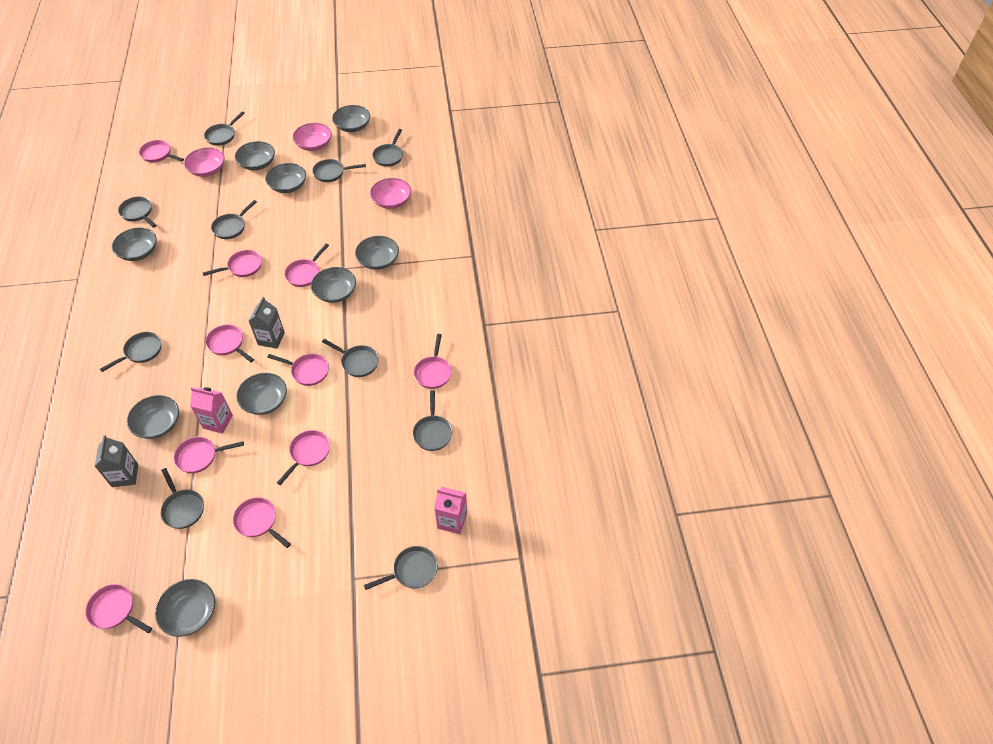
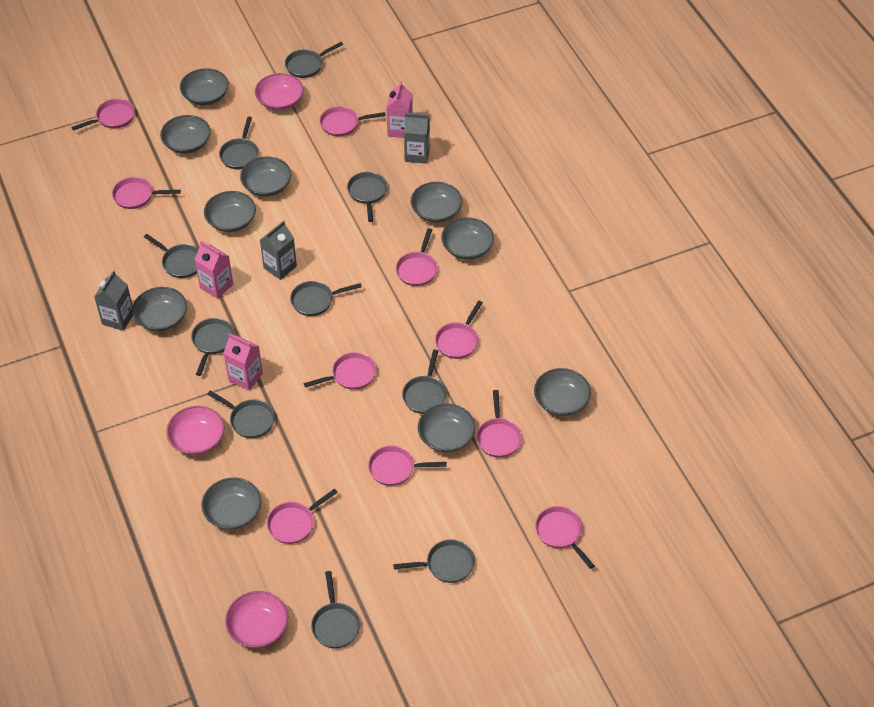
grey bowl: 9 -> 10
grey carton: 2 -> 3
pink carton: 2 -> 3

